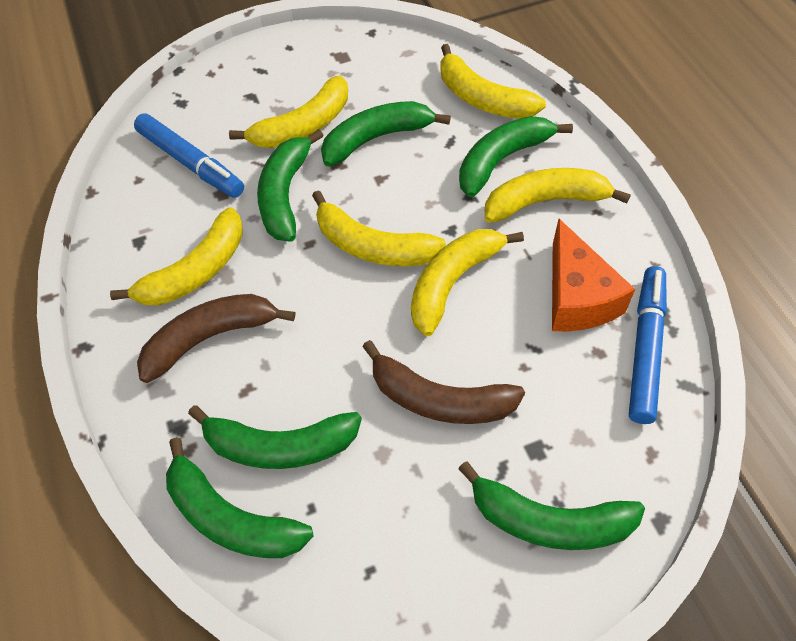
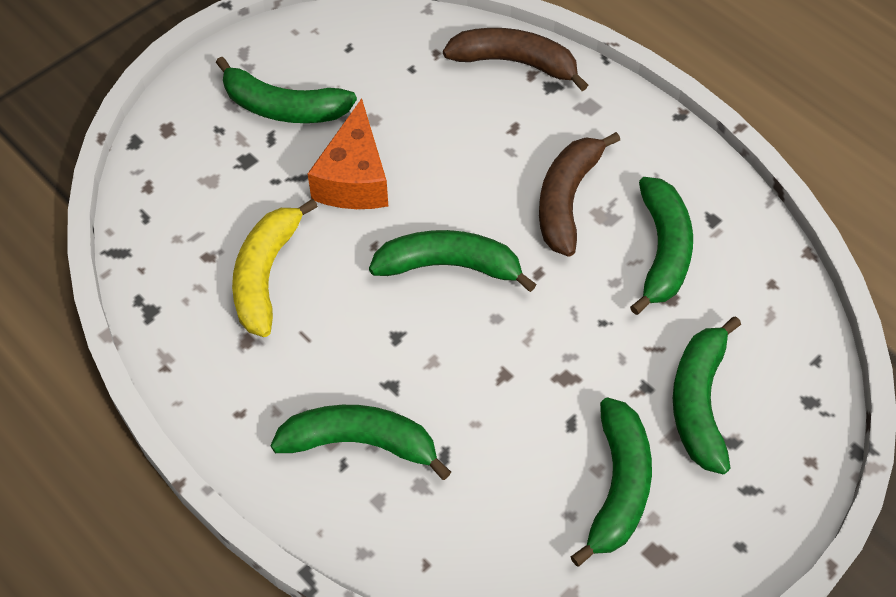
blue marker: 2 -> 0
yellow banana: 6 -> 1

